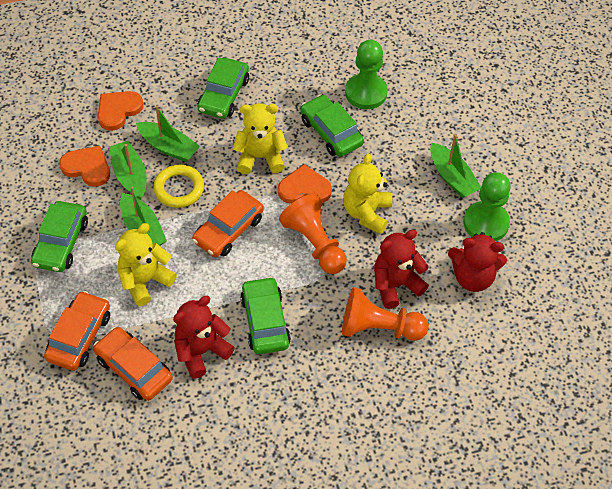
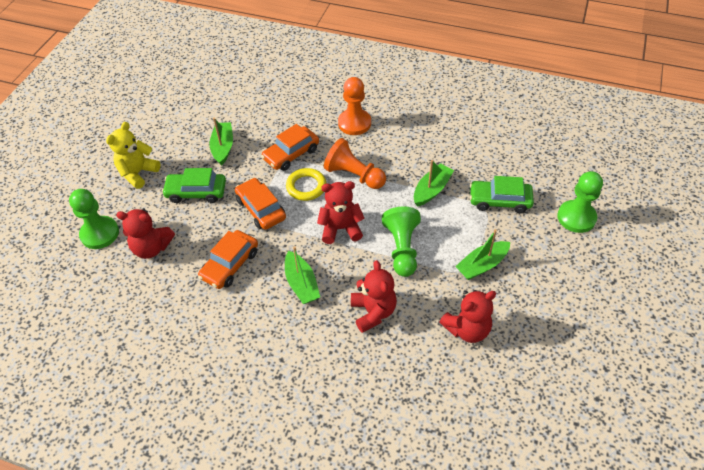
green car: 4 -> 2
green pawn: 2 -> 3
orange heart: 3 -> 0
red teddy bear: 3 -> 4
yellow teddy bear: 3 -> 1

